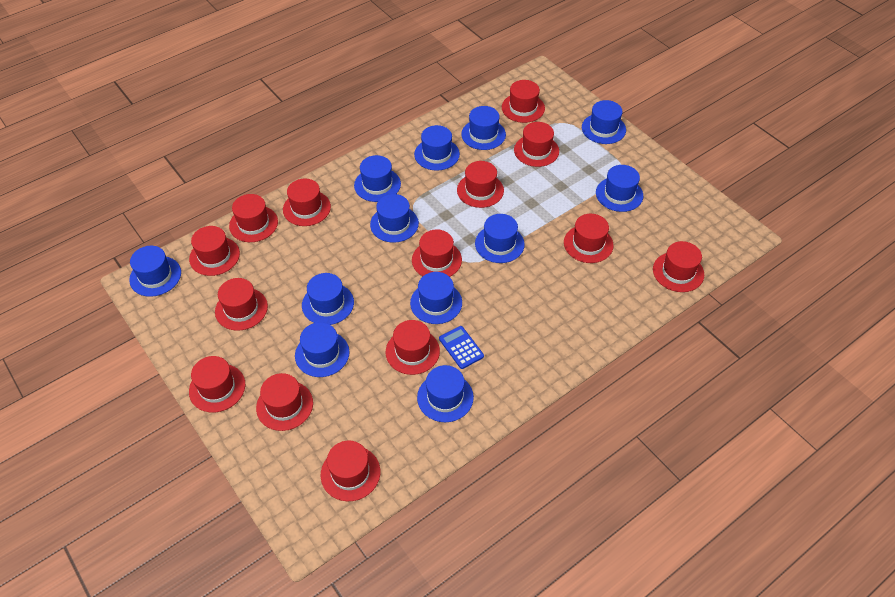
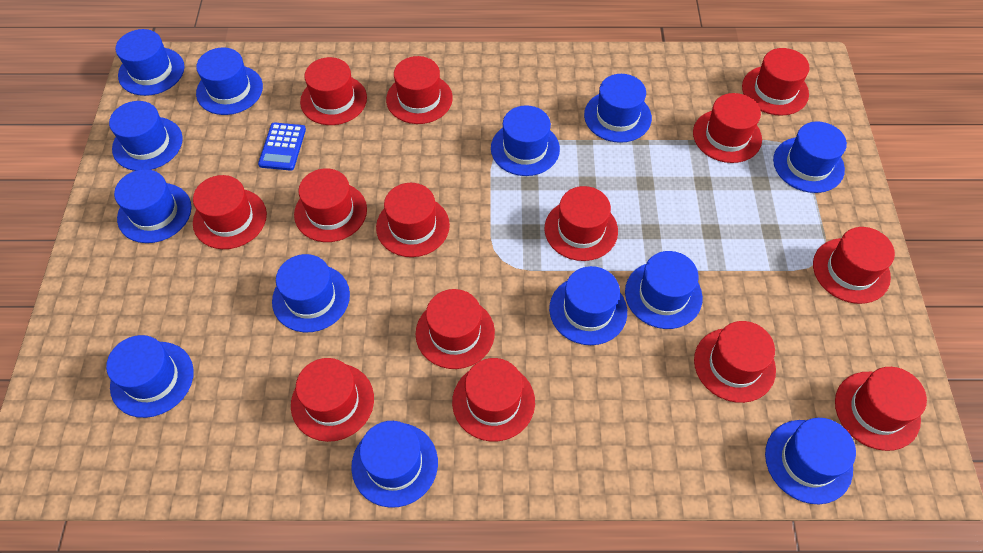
blue hat: 12 -> 13

